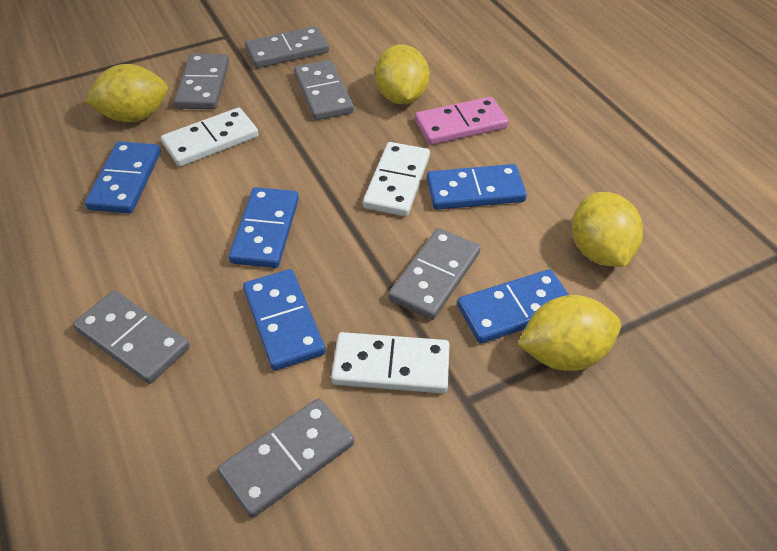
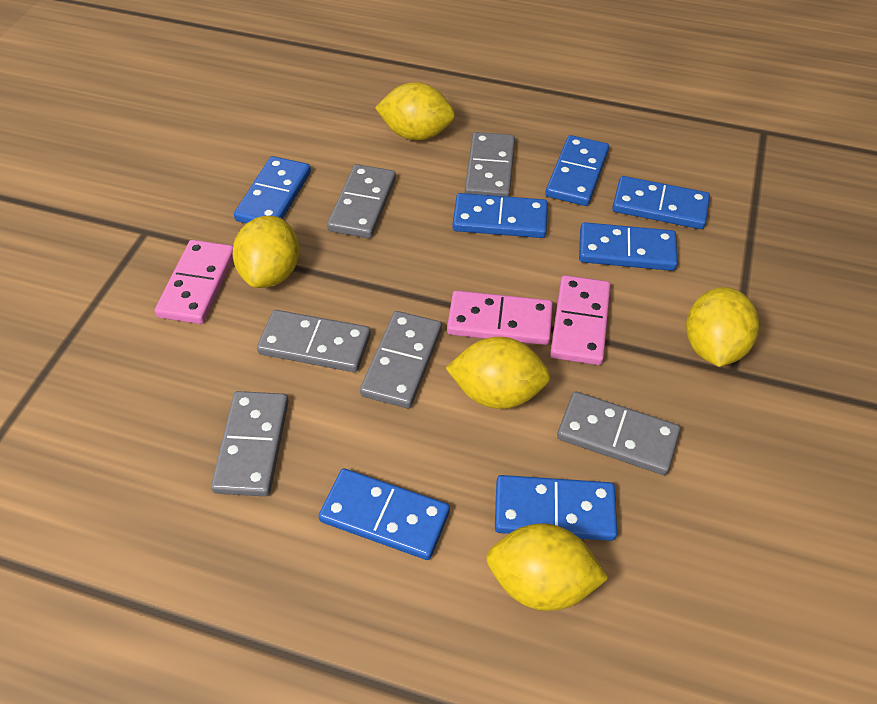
blue domino: 5 -> 7
pink domino: 1 -> 3
white domino: 3 -> 0
yellow lemon: 4 -> 5

